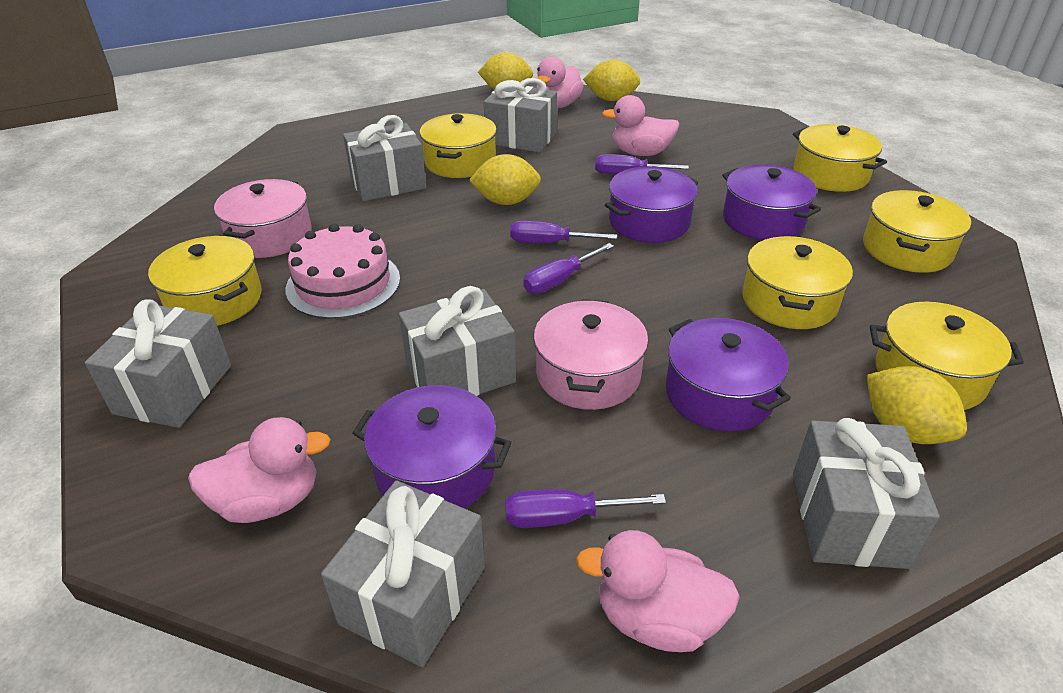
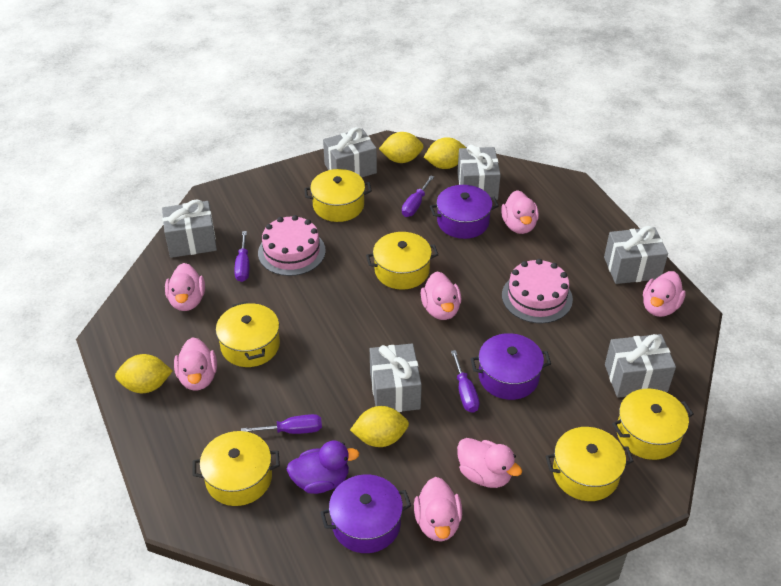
pink cake: 1 -> 2
pink duck: 4 -> 7
pink pot: 2 -> 0
purple duck: 0 -> 1
purple pot: 4 -> 3

